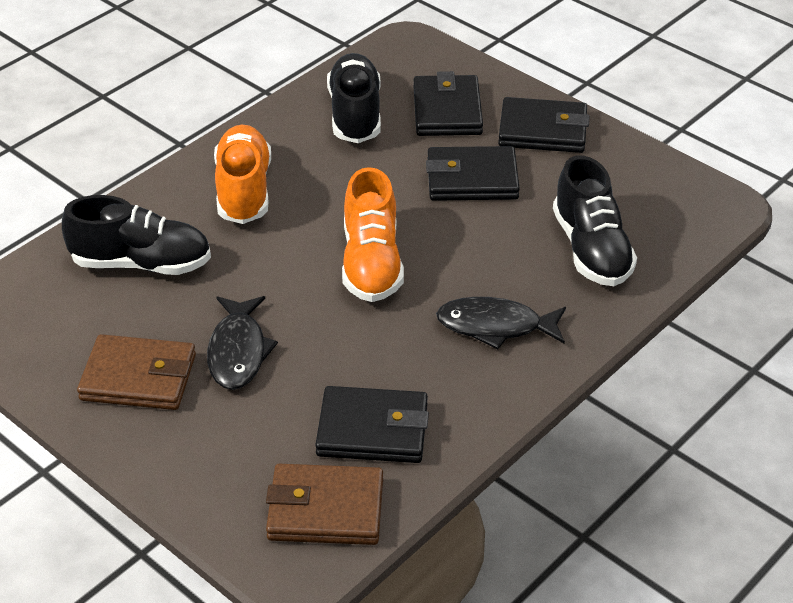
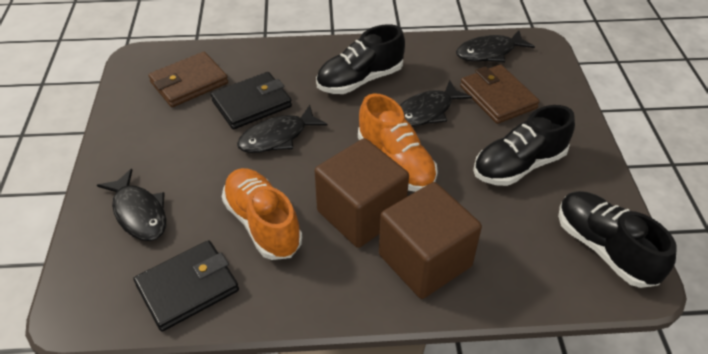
black fish: 2 -> 4
black wallet: 4 -> 2
brown cube: 0 -> 2

